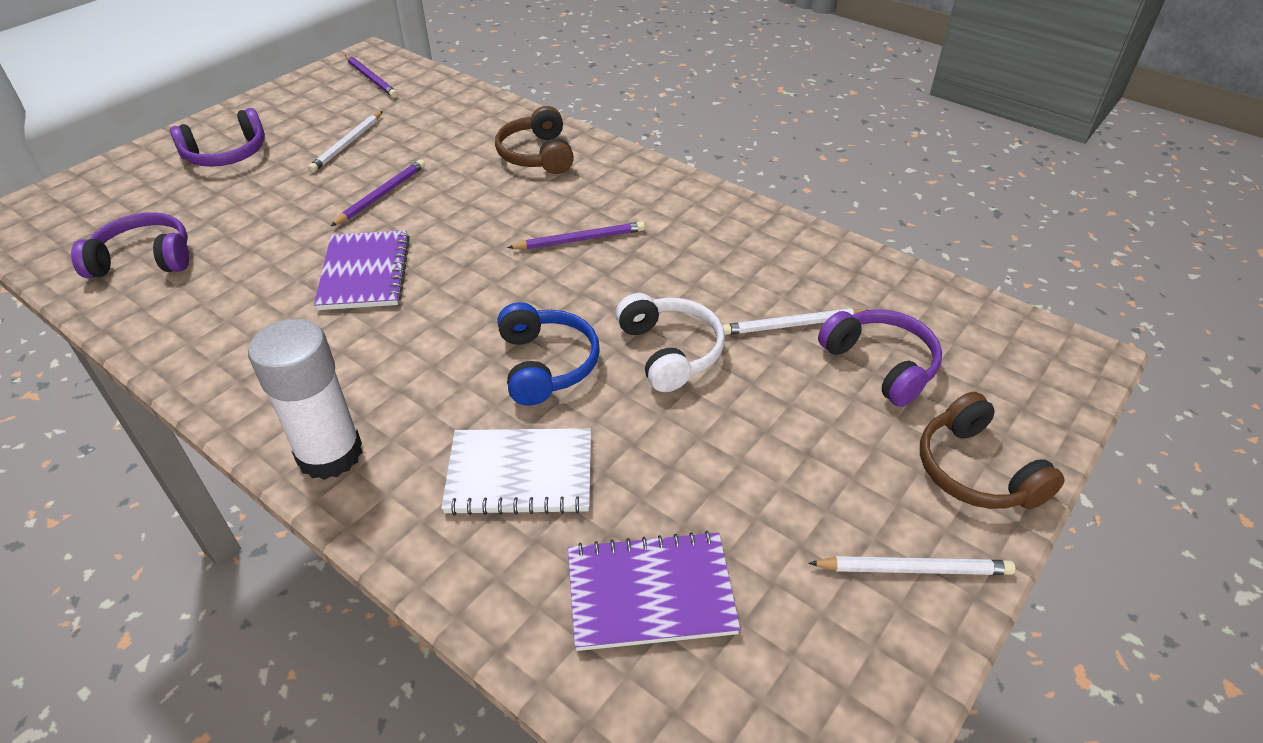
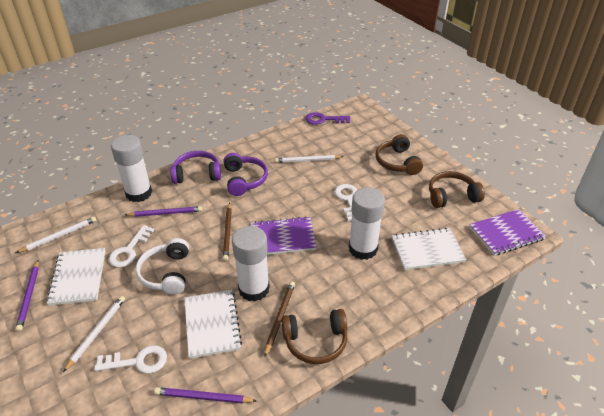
blue headphones: 1 -> 0
brown headphones: 2 -> 3
brown pencil: 0 -> 2
purple headphones: 3 -> 2
purple key: 0 -> 1
white glue stick: 1 -> 3
white key: 0 -> 3
white notebook: 1 -> 3

